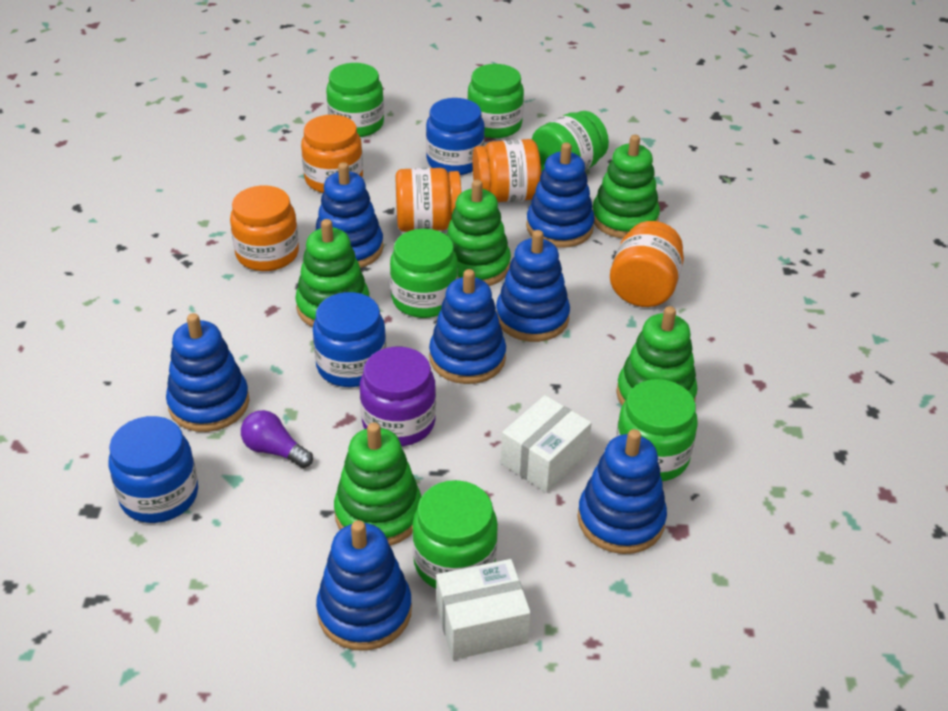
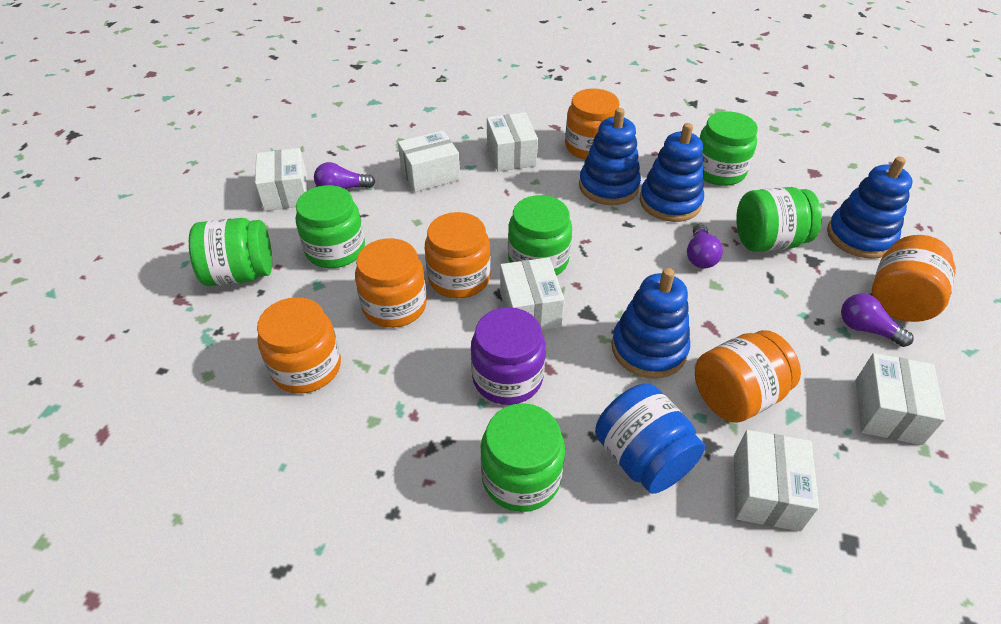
blue jar: 3 -> 1
blue stacking toy: 7 -> 4
green stacking toy: 5 -> 0
orange jar: 5 -> 6
purple light bulb: 1 -> 3
white box: 2 -> 6

